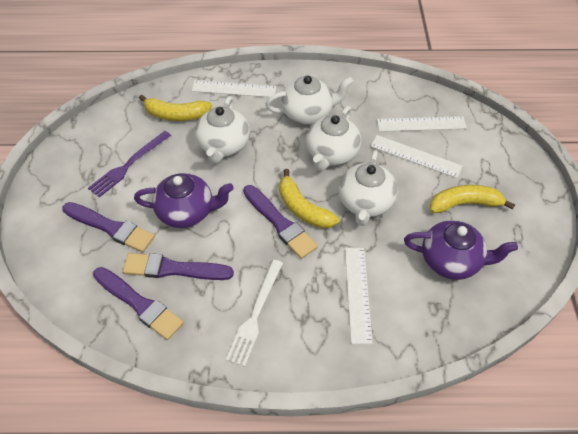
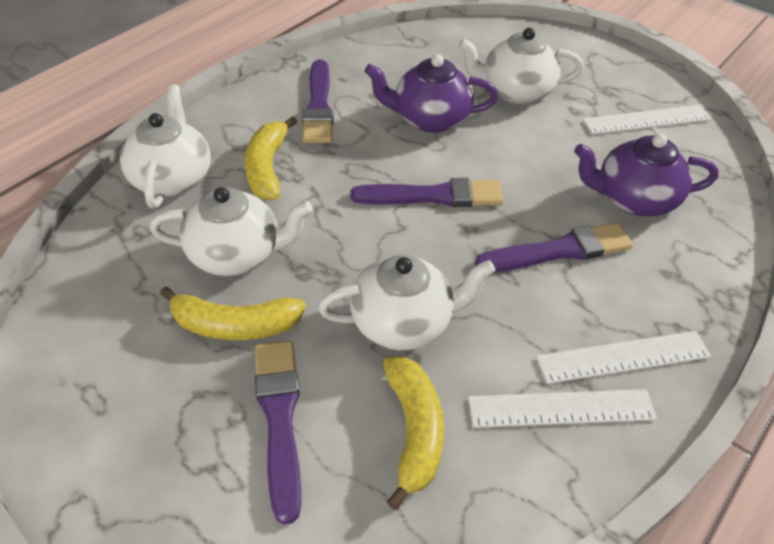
purple fork: 1 -> 0
white fork: 1 -> 0
white ruler: 4 -> 3

